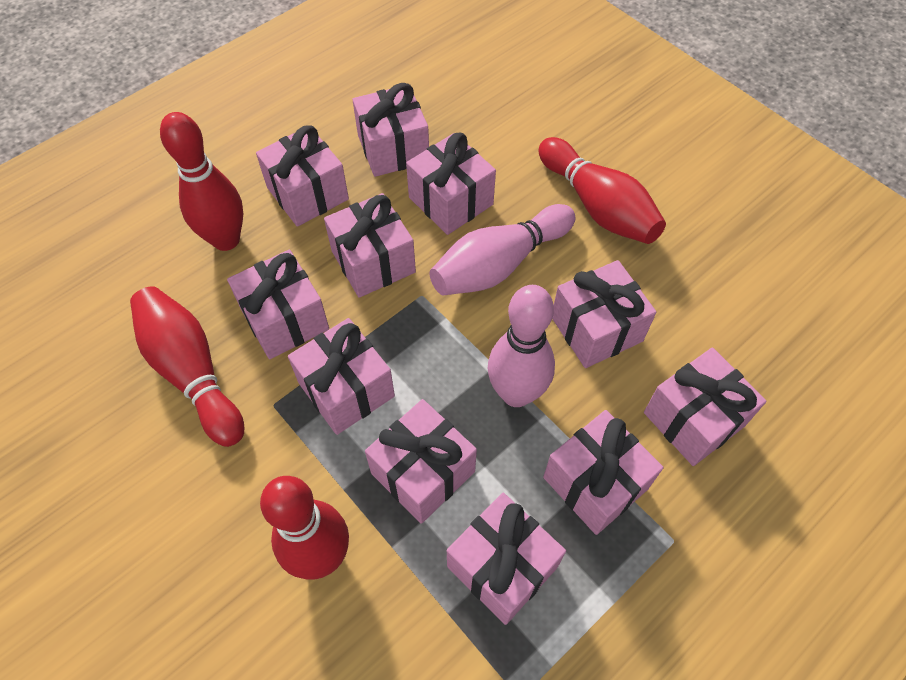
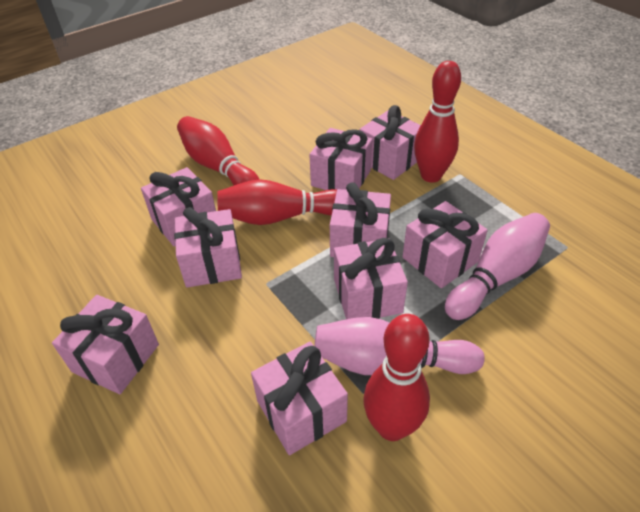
pink gift: 11 -> 9

